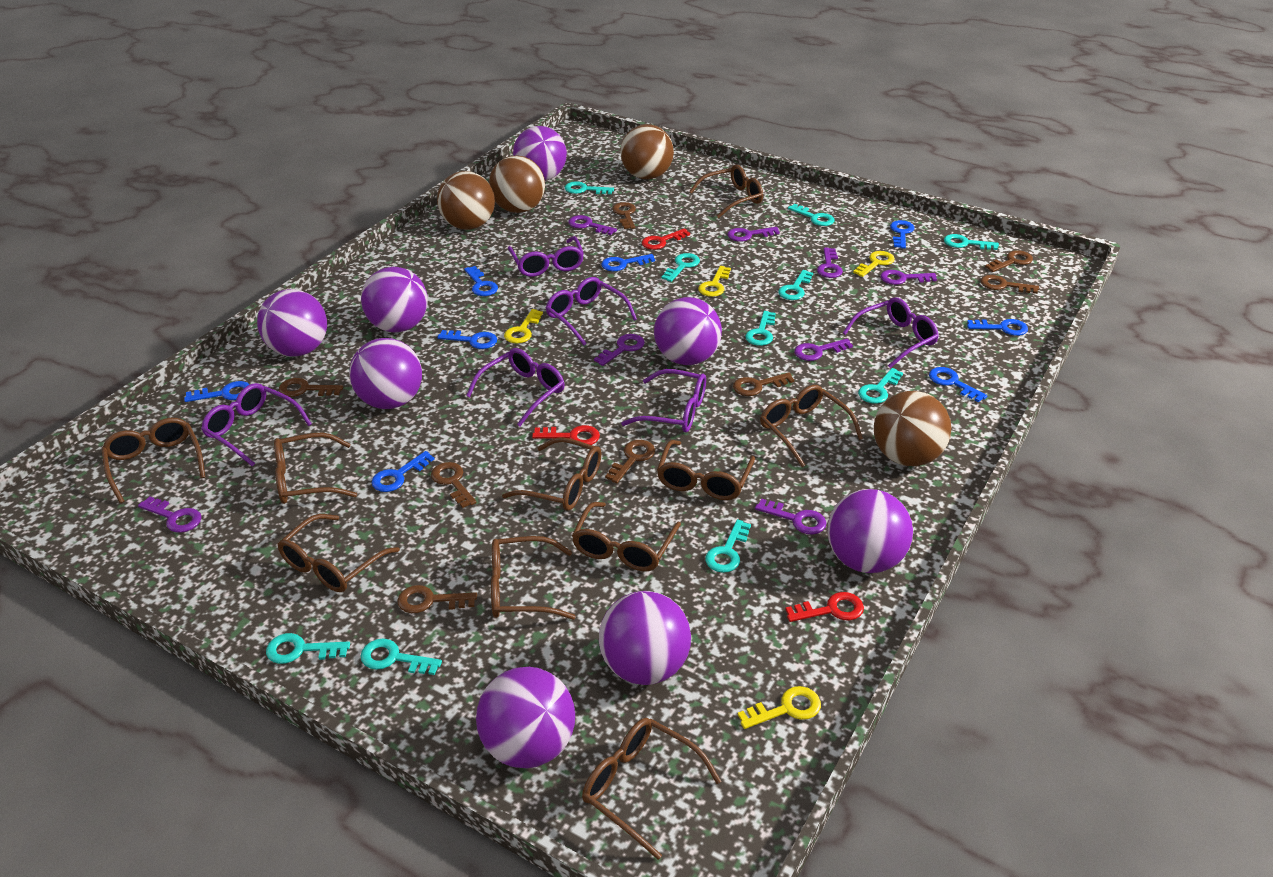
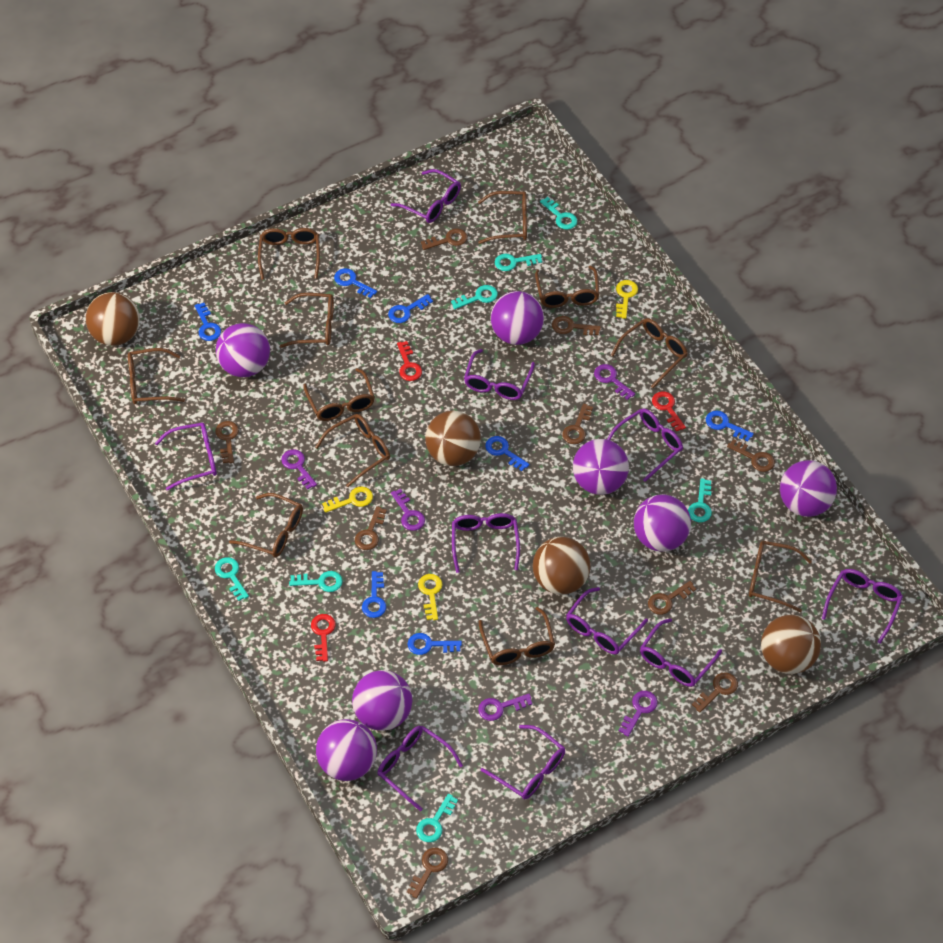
blue key: 8 -> 7
brown glasses: 10 -> 11
brown key: 8 -> 9
purple ball: 8 -> 7
purple glasses: 6 -> 10
purple key: 8 -> 5
turquoise key: 10 -> 7
yellow key: 4 -> 3

